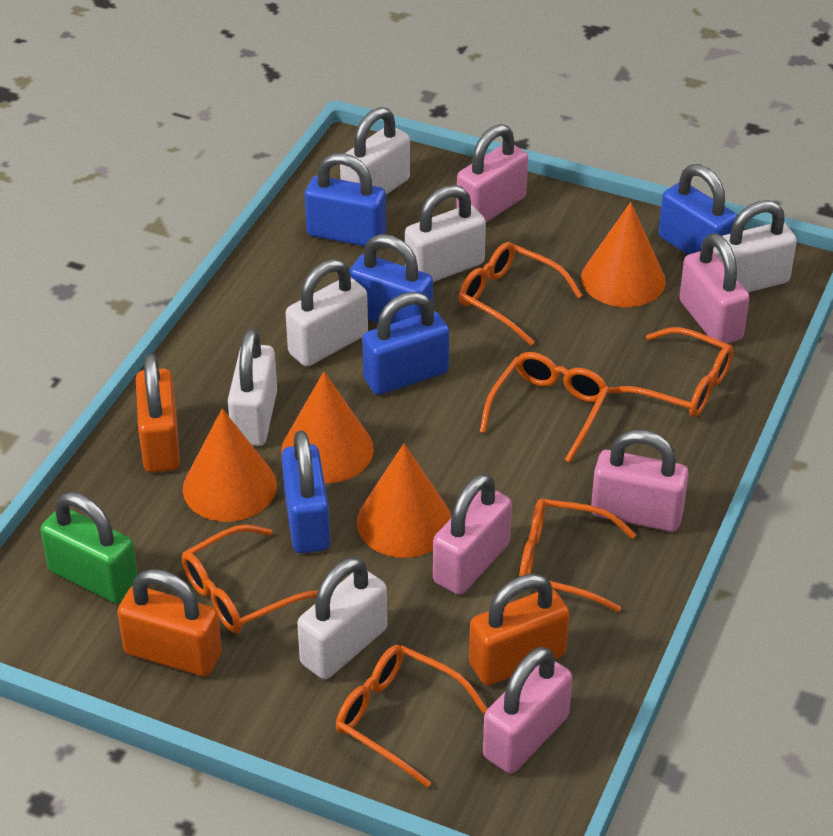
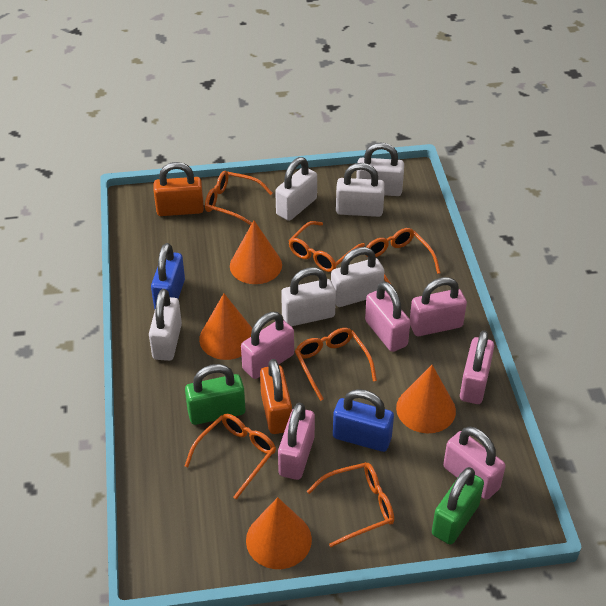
blue padlock: 5 -> 2
green padlock: 1 -> 2
orange padlock: 3 -> 2
pink padlock: 5 -> 6

